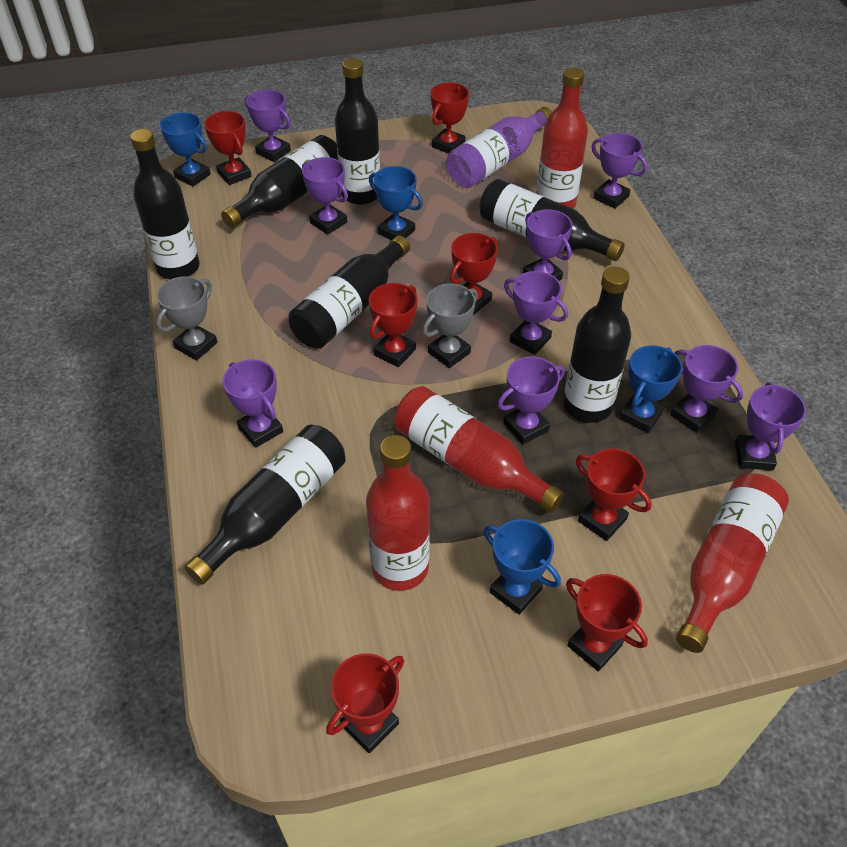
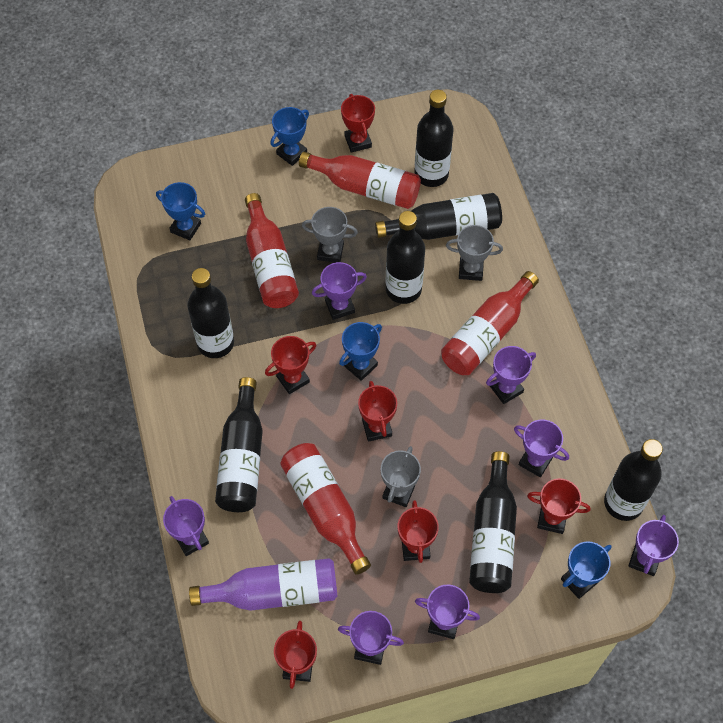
grey trophy: 2 -> 3
purple trophy: 9 -> 7
red trophy: 7 -> 6

